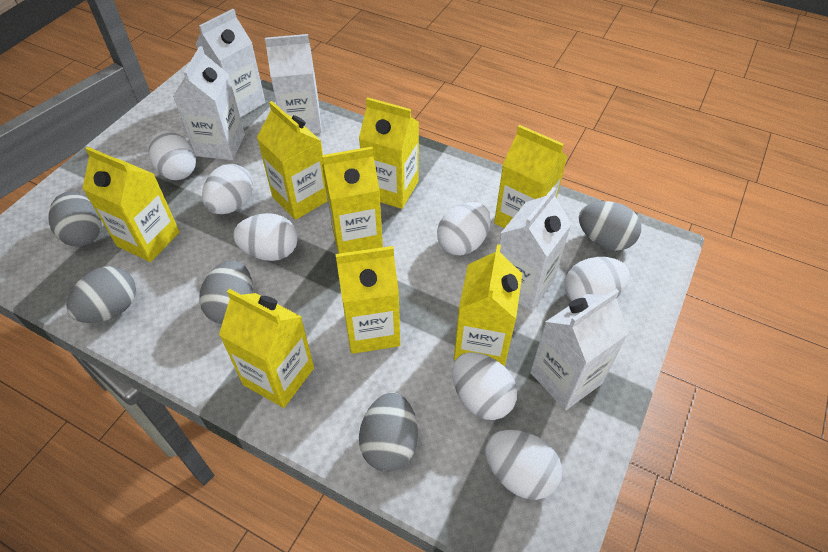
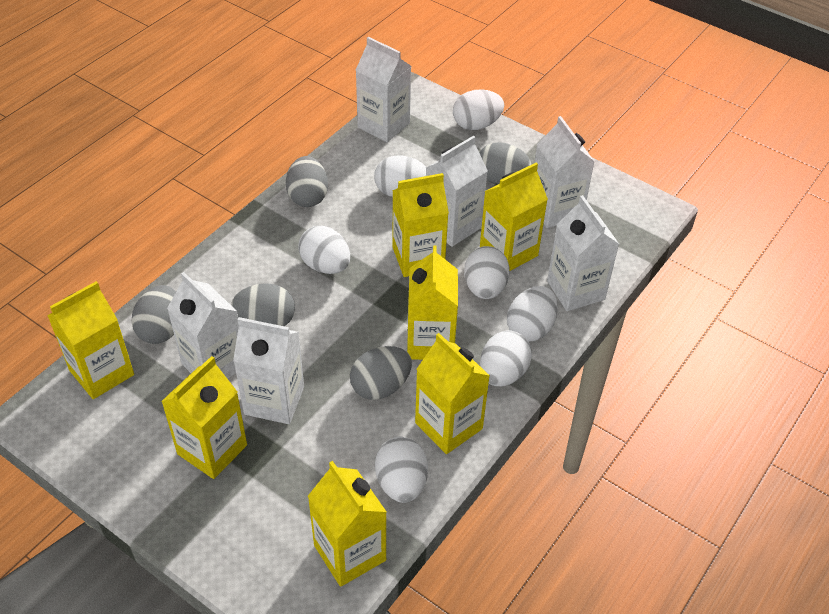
white carton: 5 -> 6
yellow carton: 8 -> 7

